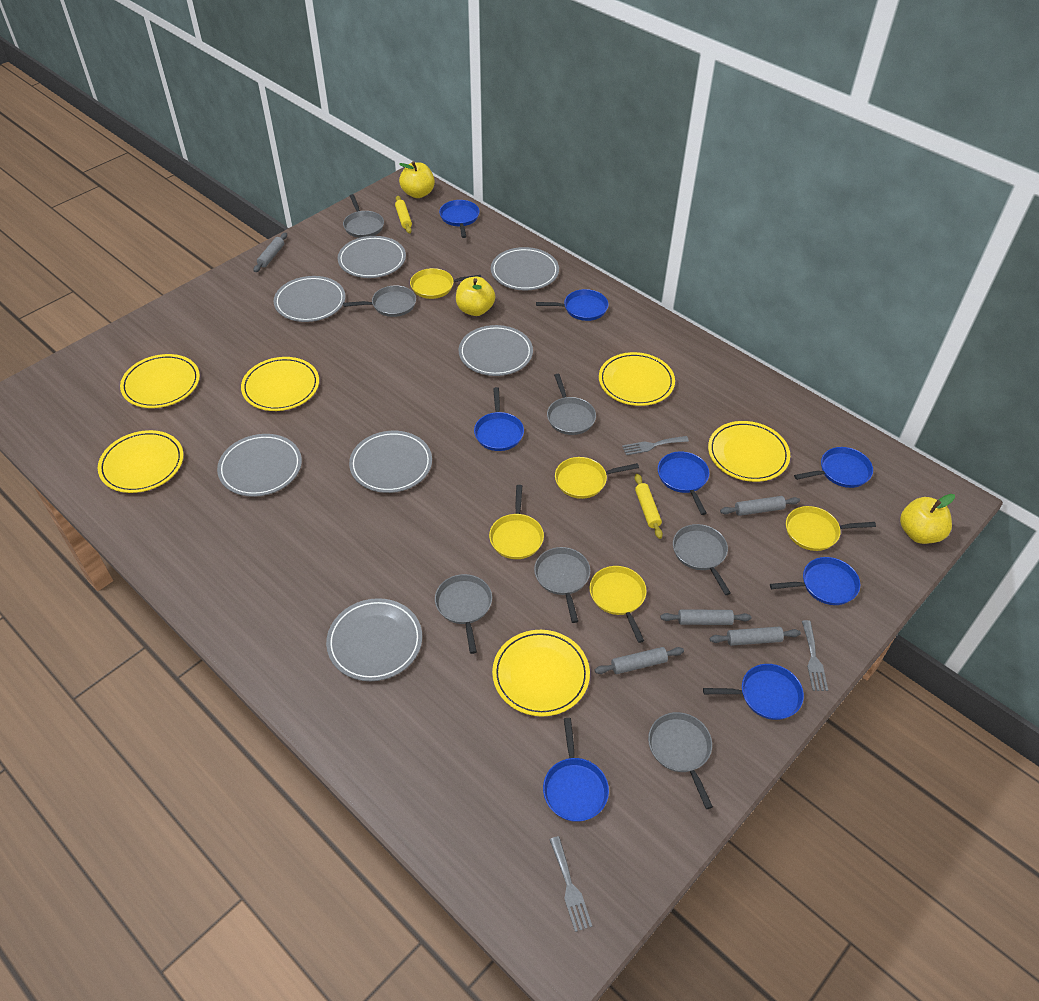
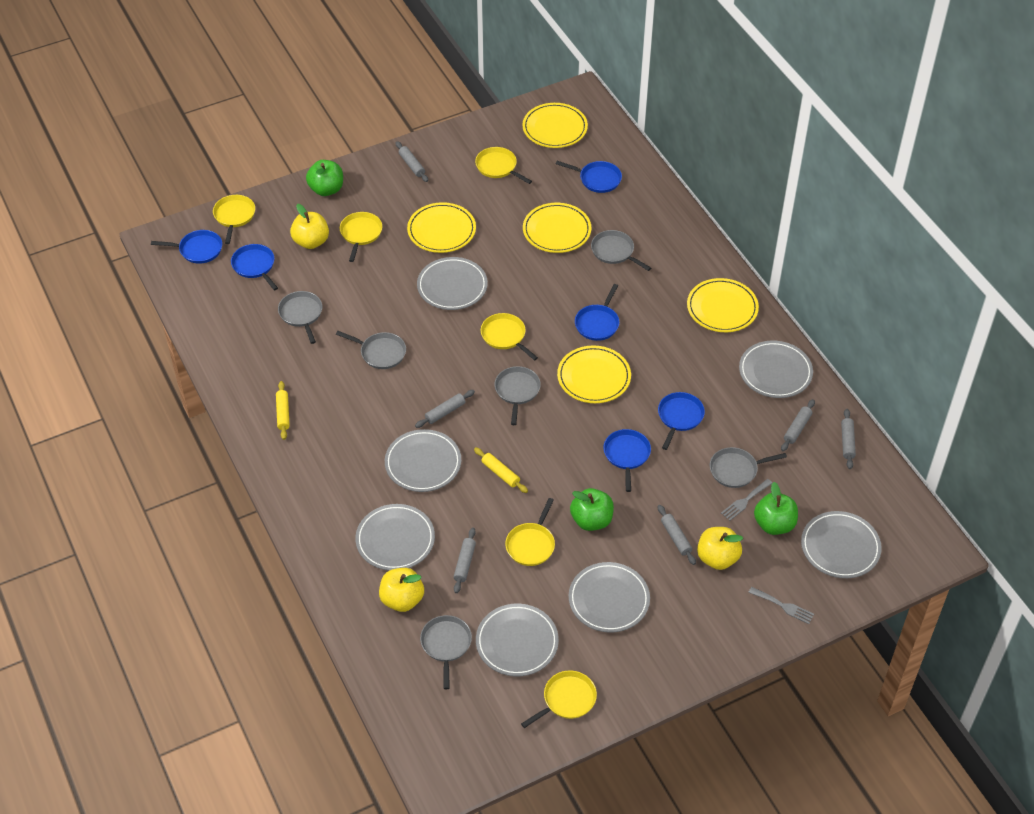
blue pan: 8 -> 6
green apple: 0 -> 3
grey fork: 3 -> 2
grey pan: 7 -> 6
grey rolling pin: 5 -> 6
yellow pan: 5 -> 6
yellow plate: 6 -> 5

